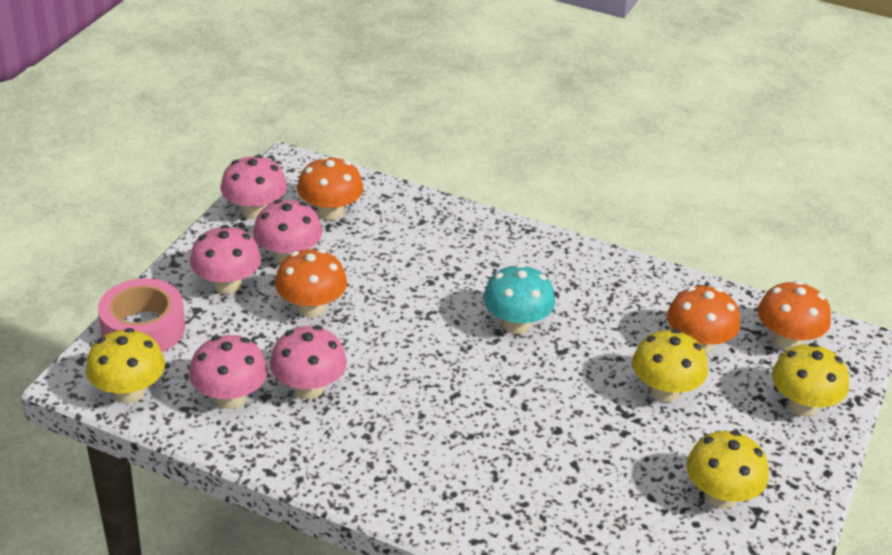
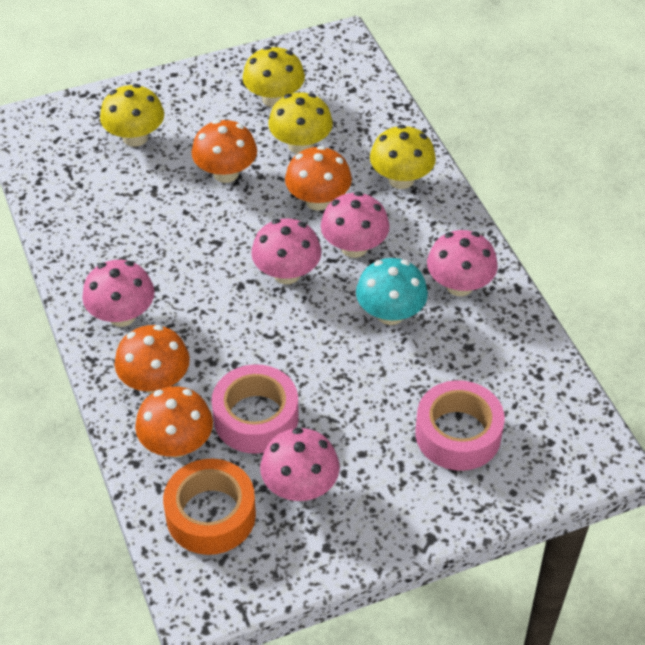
orange tape: 0 -> 1
pink tape: 1 -> 2

